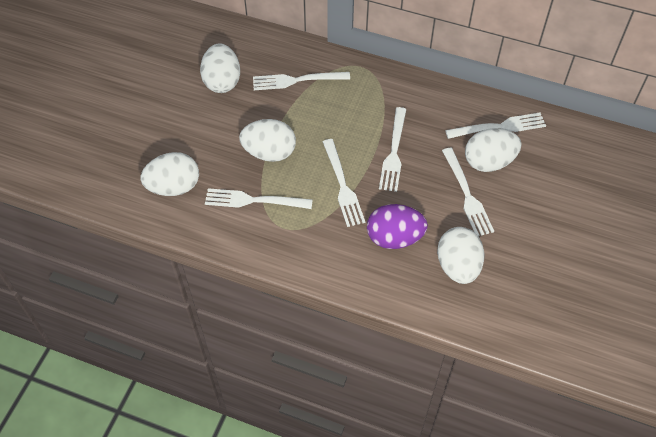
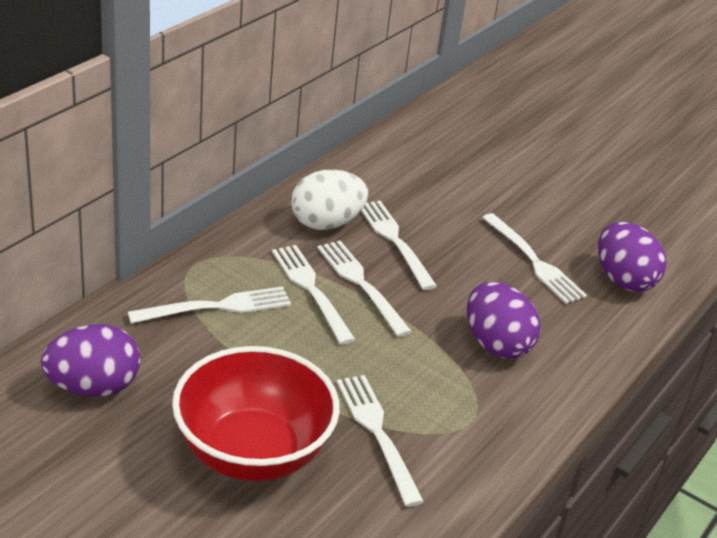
purple egg: 1 -> 3
red bowl: 0 -> 1
white egg: 5 -> 1

